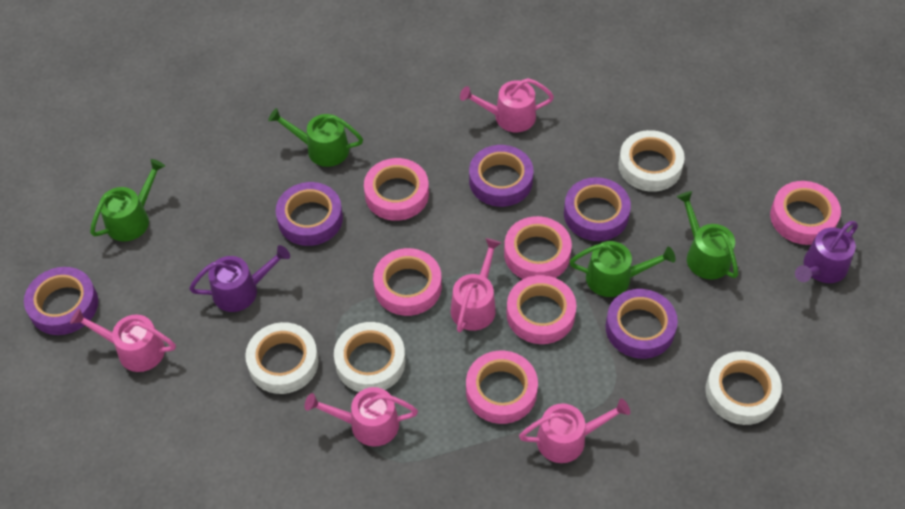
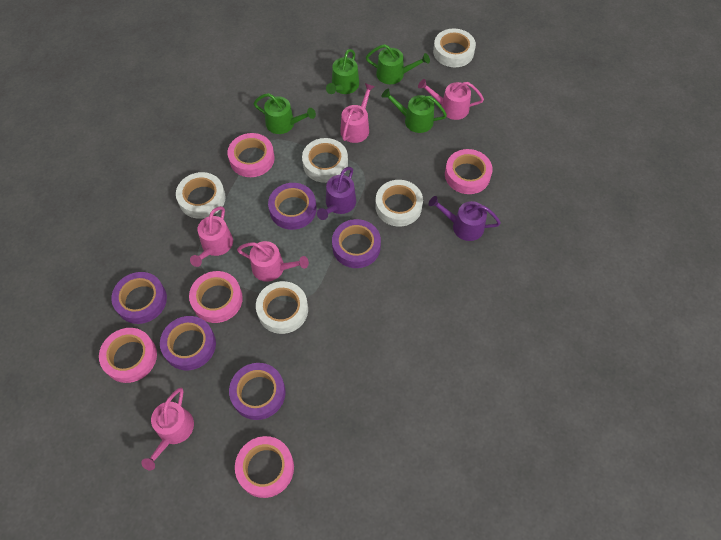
pink tape: 6 -> 5
white tape: 4 -> 5

